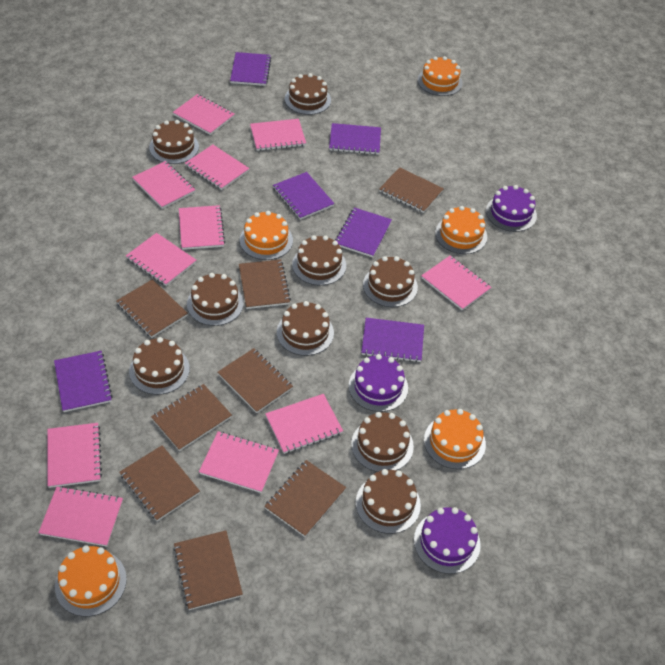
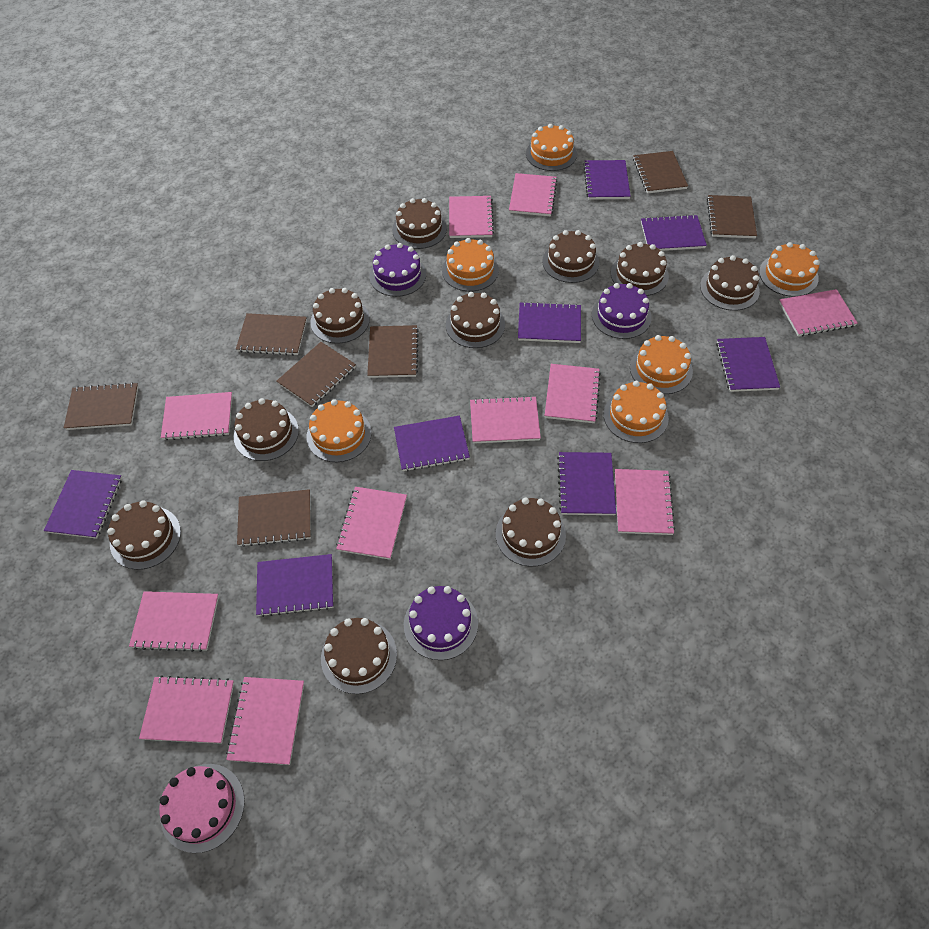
brown cake: 9 -> 10
brown notebook: 8 -> 7
orange cake: 5 -> 6
pink cake: 0 -> 1
purple notebook: 6 -> 8

